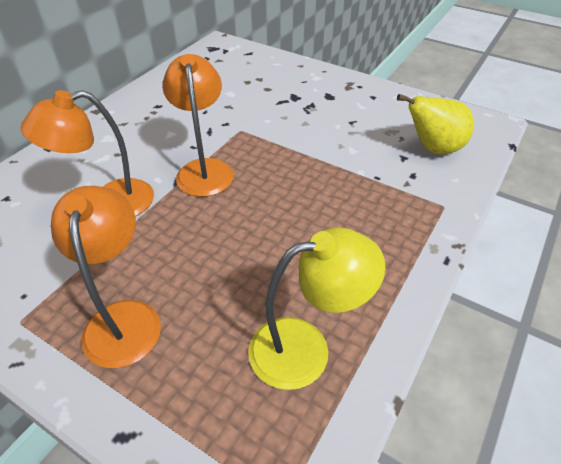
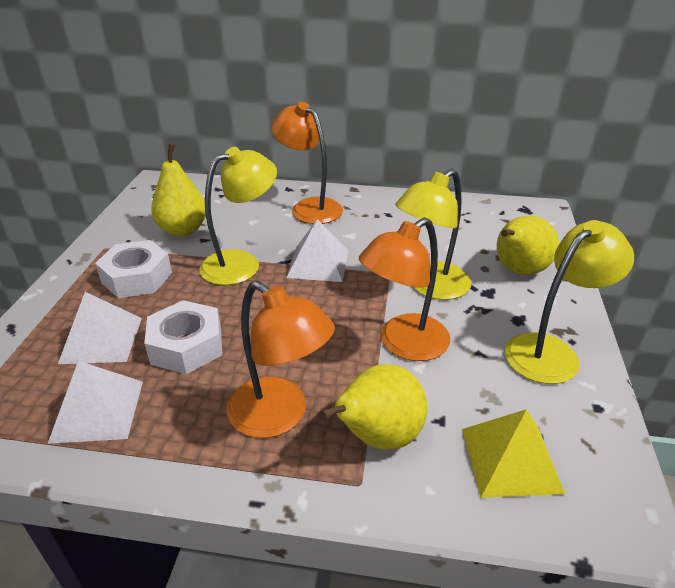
white nut: 0 -> 2
white pyramid: 0 -> 3
yellow lamp: 1 -> 3
yellow pear: 1 -> 3
yellow pyramid: 0 -> 1

